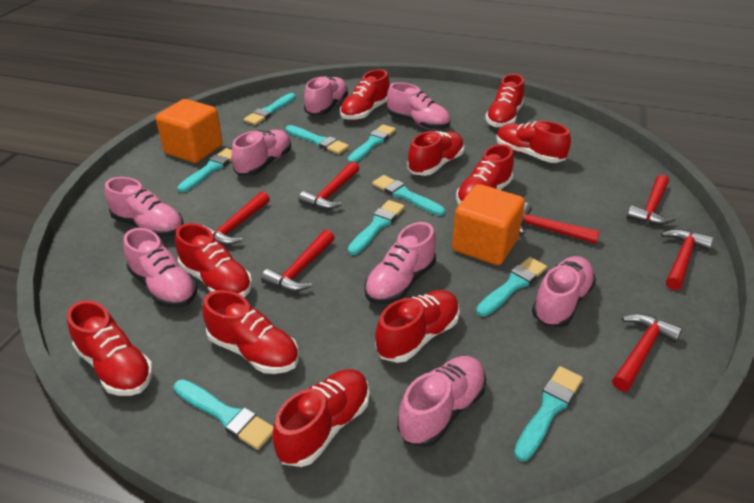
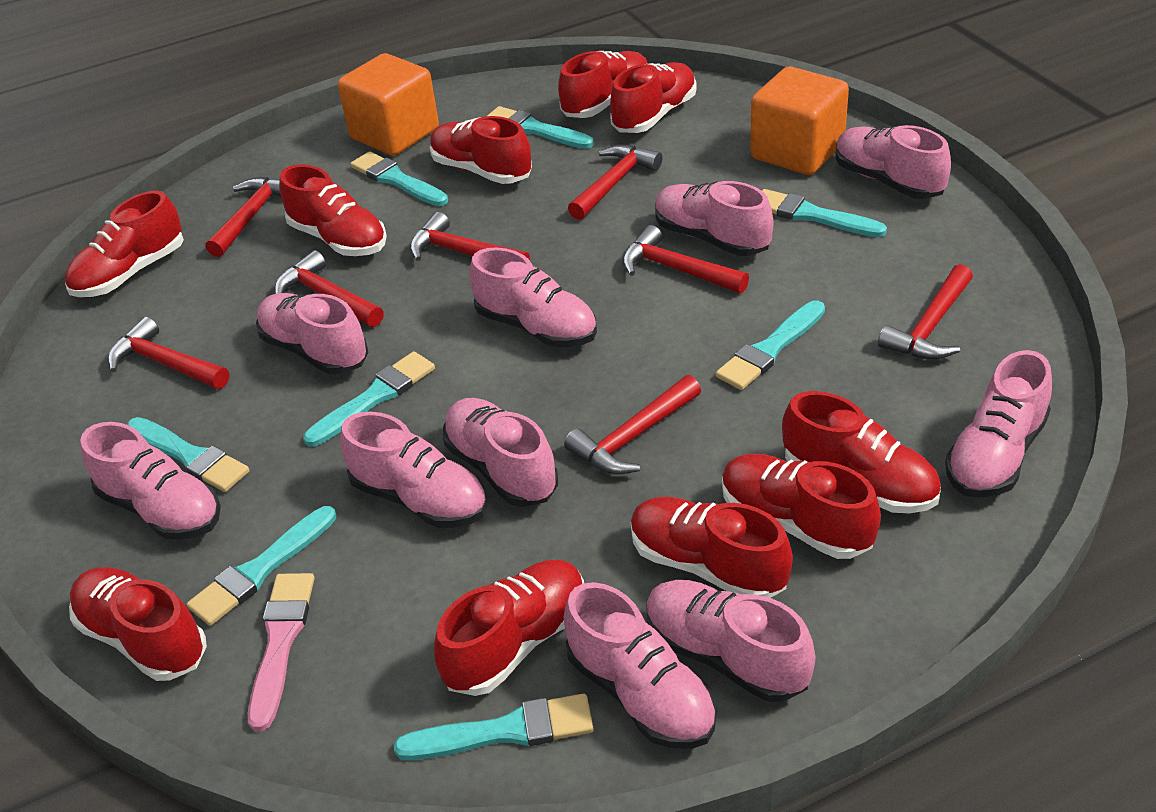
pink brush: 0 -> 1
pink shoe: 8 -> 10
red hammer: 7 -> 8
turquoise brush: 9 -> 8

